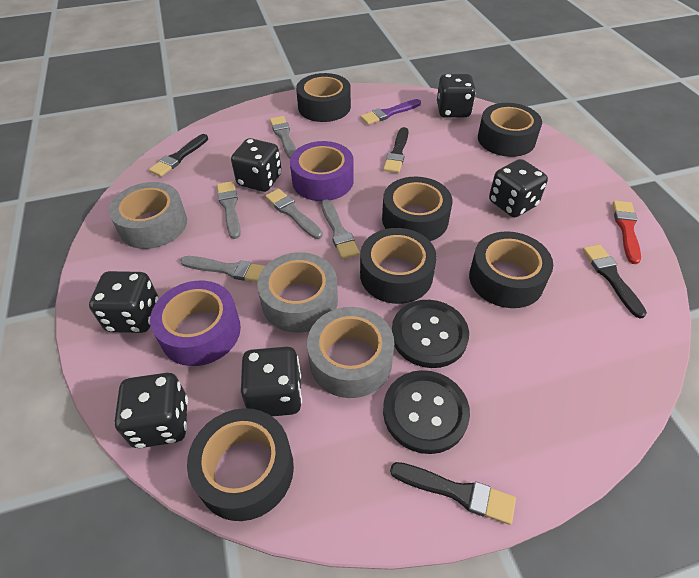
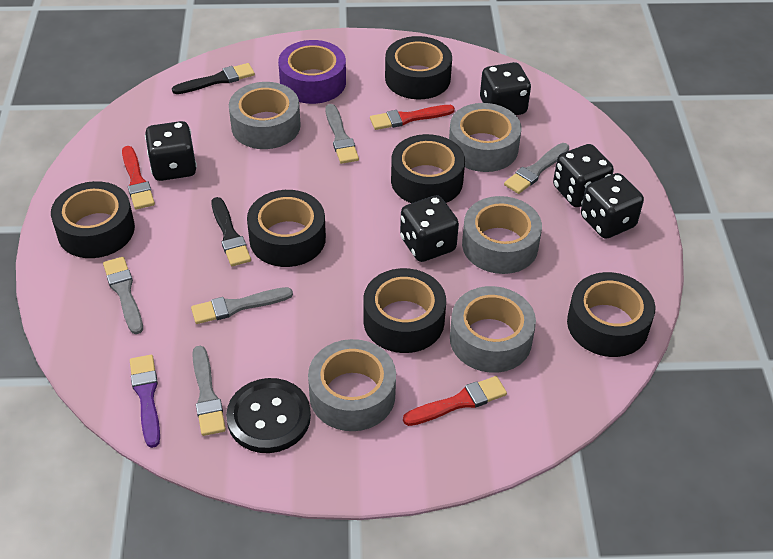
black brush: 4 -> 2
black button: 2 -> 1
black dice: 6 -> 5
grey tape: 3 -> 5
purple tape: 2 -> 1
red brush: 1 -> 3

